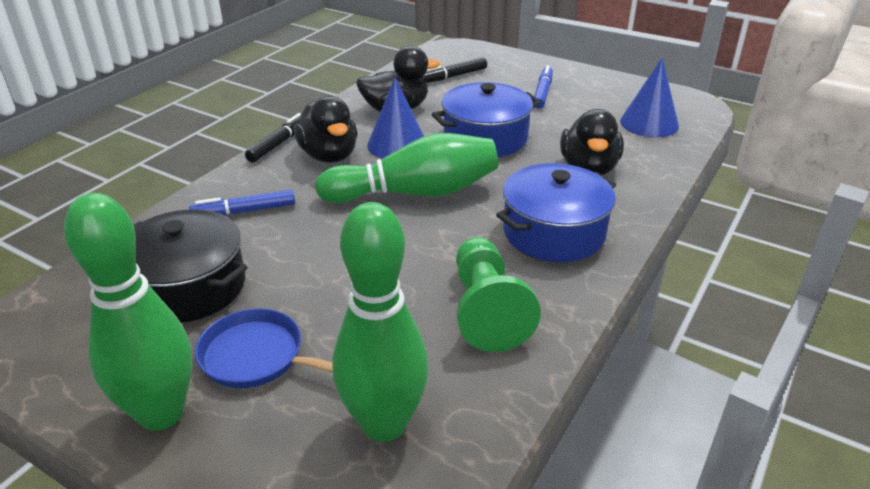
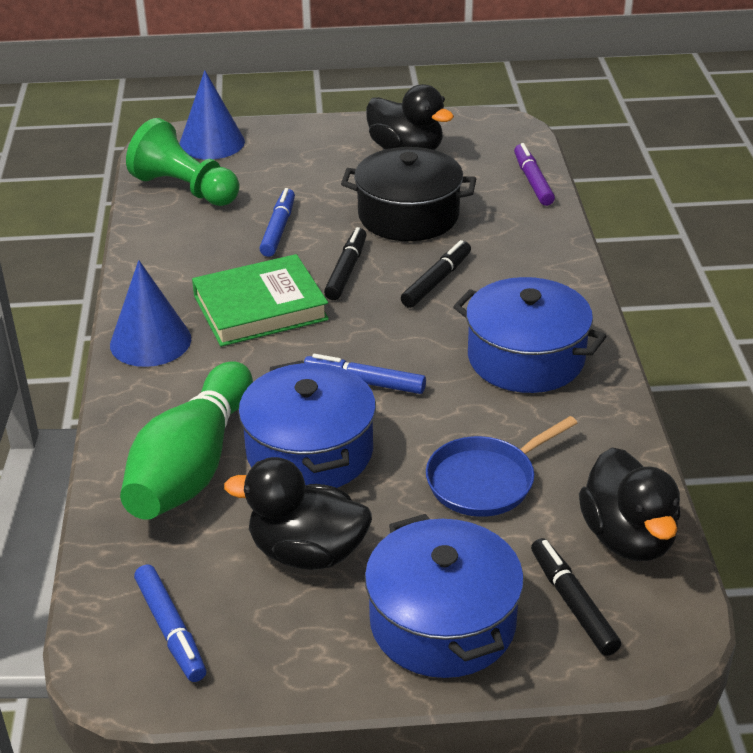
black marker: 2 -> 3
blue marker: 2 -> 3
blue pot: 2 -> 3
green book: 0 -> 1
green bowling pin: 3 -> 1
purple marker: 0 -> 1

